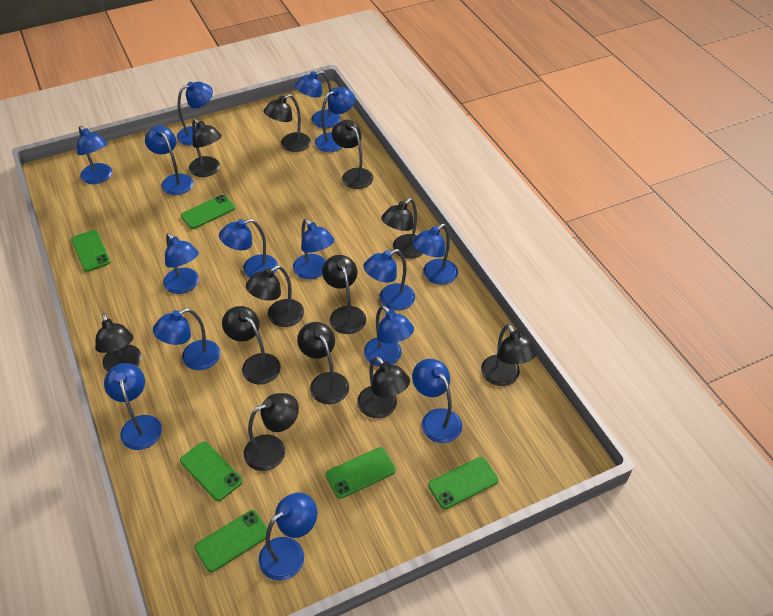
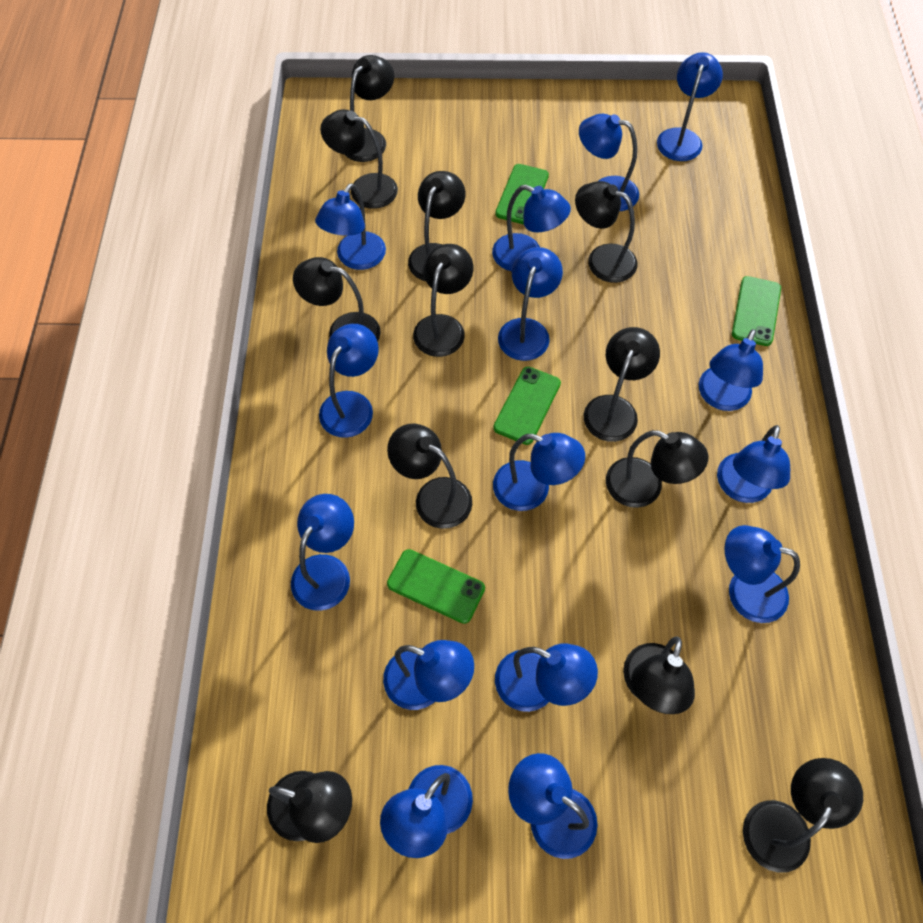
green phone: 6 -> 4

